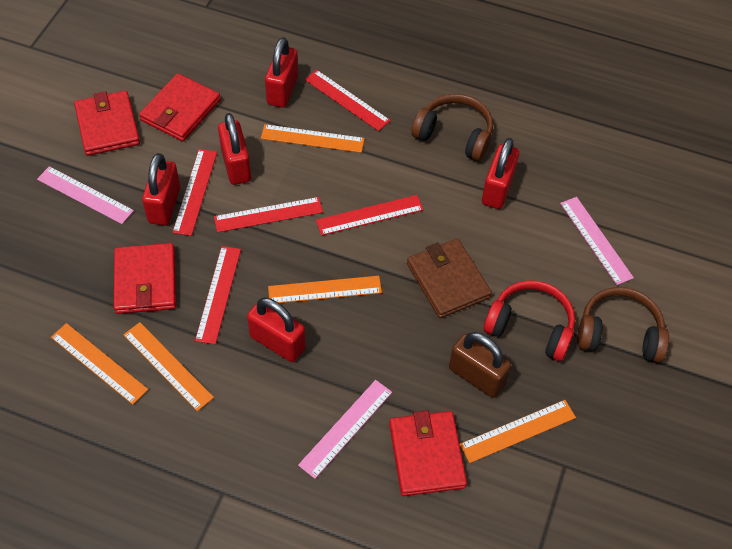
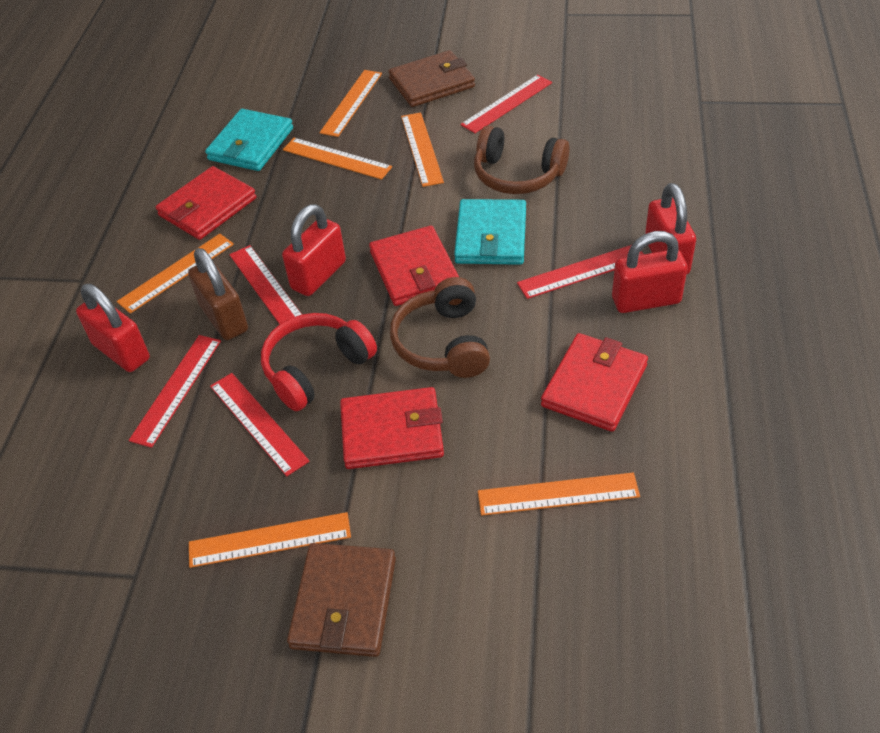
brown wallet: 1 -> 2
orange ruler: 5 -> 6
pink ruler: 3 -> 0
red padlock: 5 -> 4
turquoise wallet: 0 -> 2

